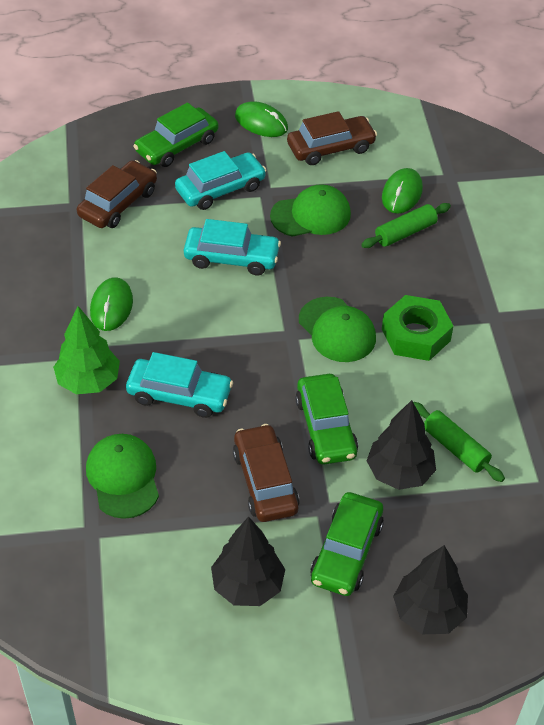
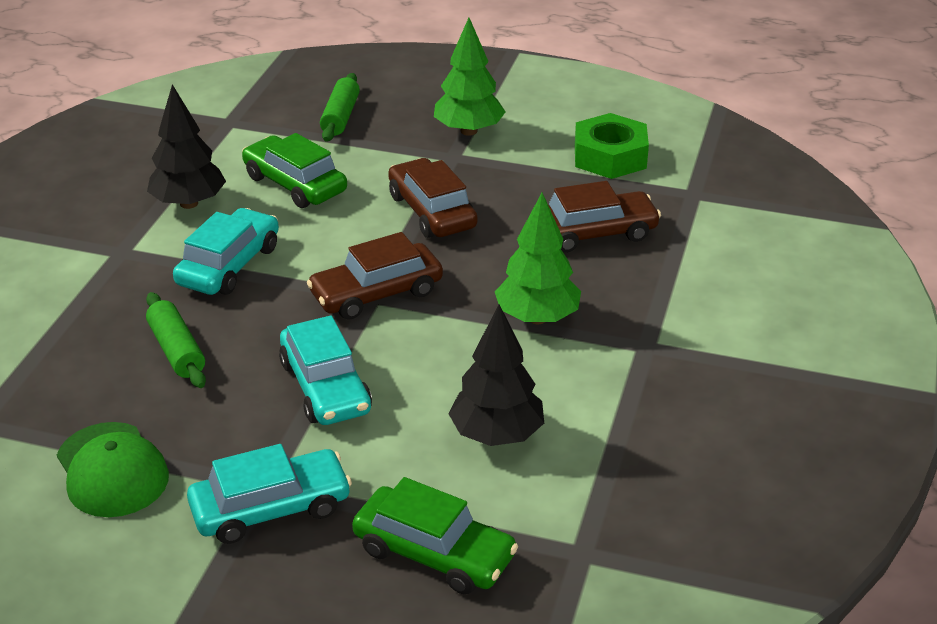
black tree: 3 -> 2
green cap: 3 -> 1
green car: 3 -> 2
green mouse: 3 -> 0
green tree: 1 -> 2

